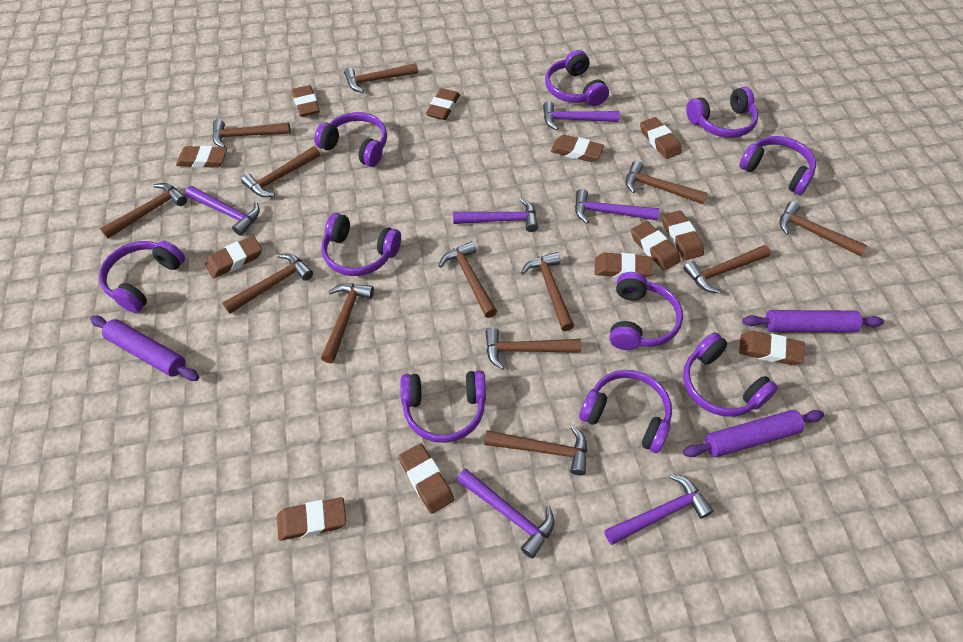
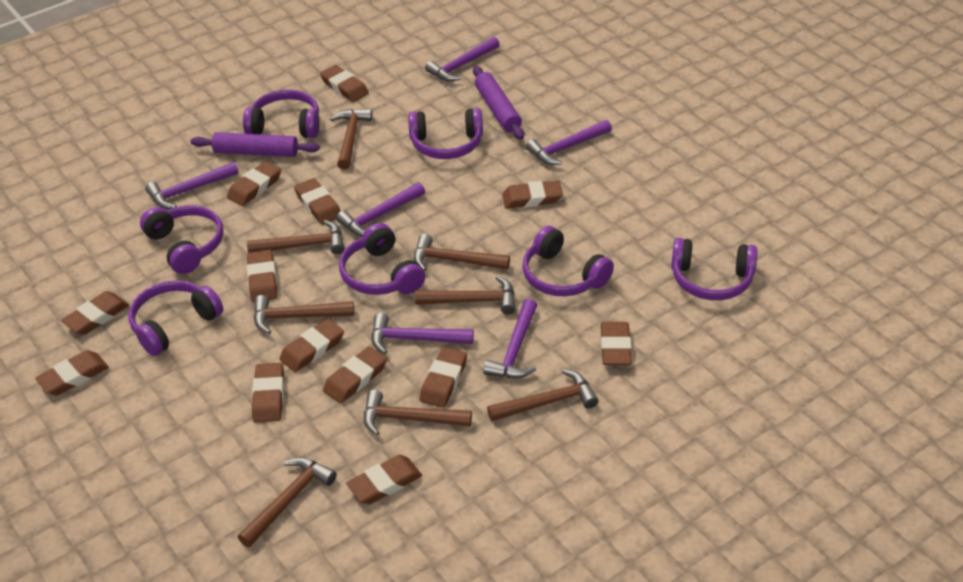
brown eraser: 12 -> 13
brown hammer: 13 -> 8
purple headphones: 10 -> 7
purple rolling pin: 3 -> 2

